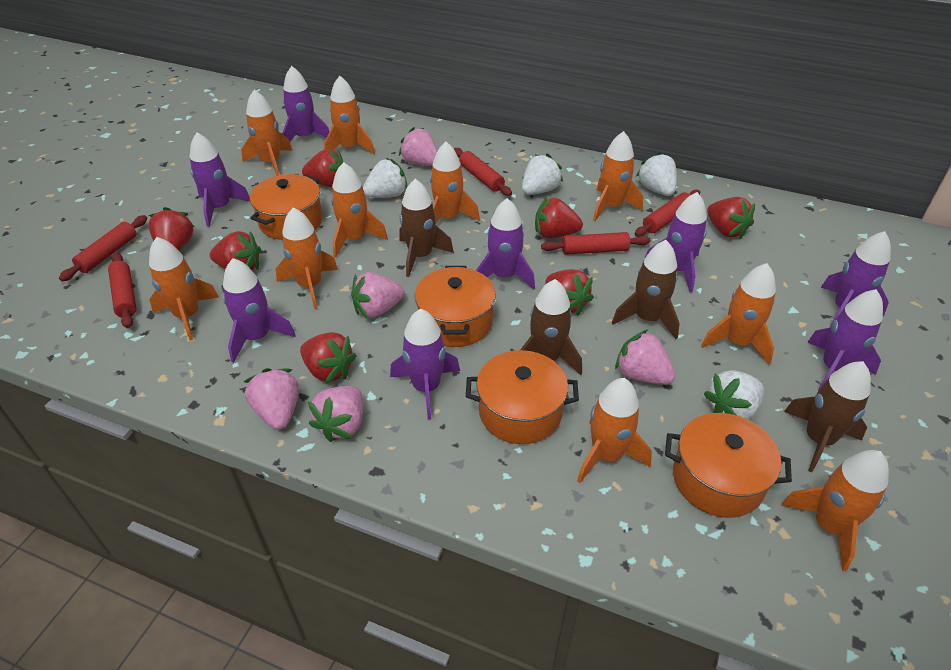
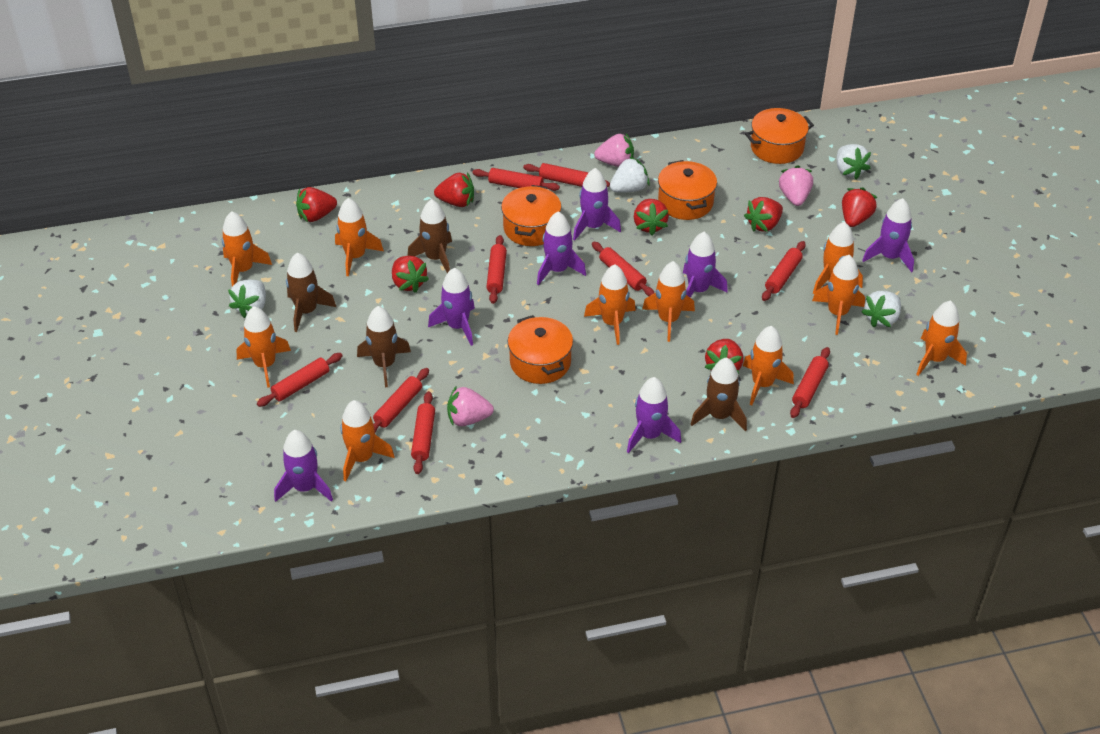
pink strawberry: 5 -> 3
purple rocket: 8 -> 7
red rolling pin: 5 -> 9

